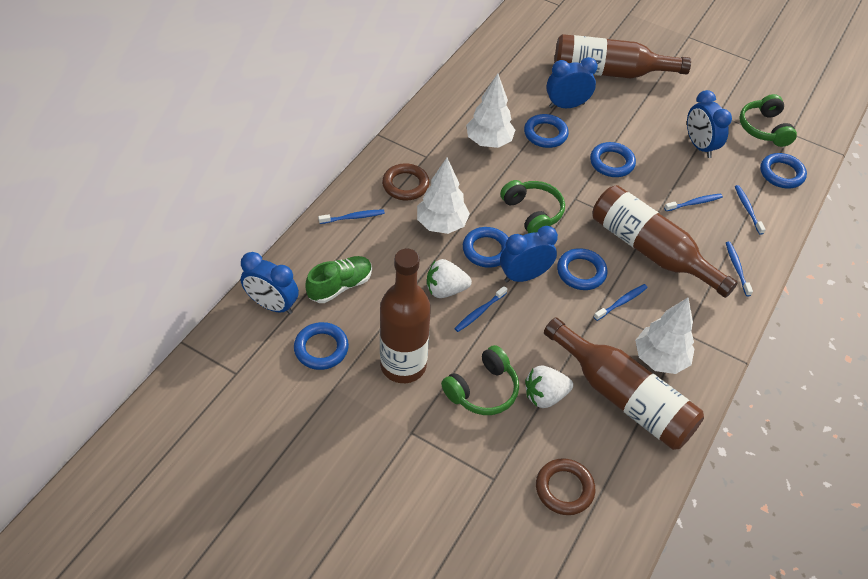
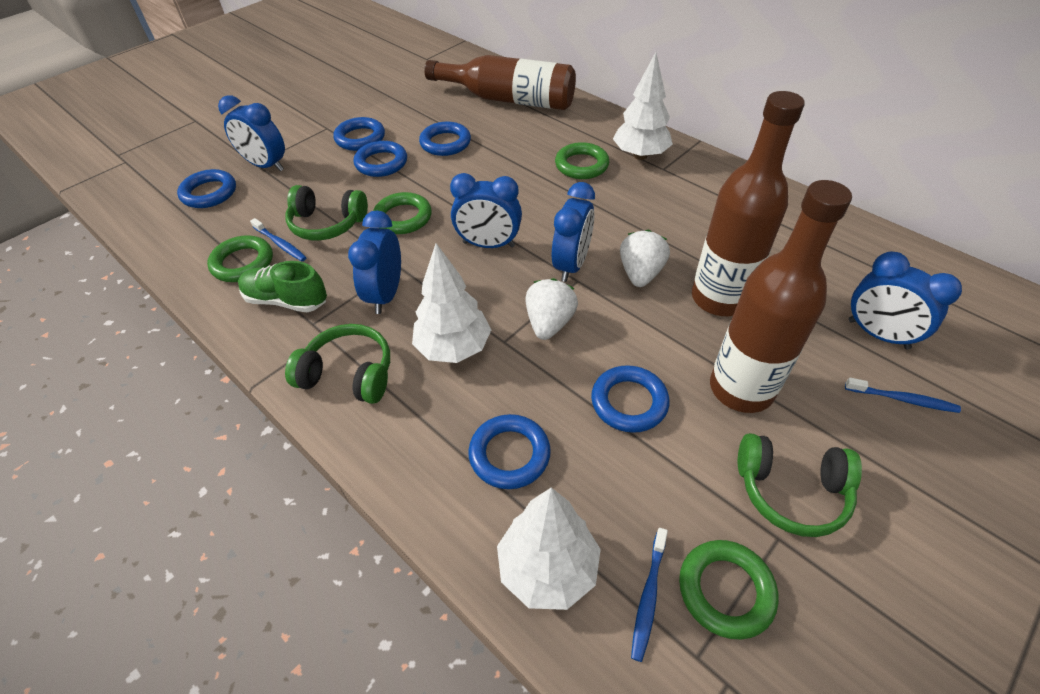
blue clock: 4 -> 5
blue toothbrush: 6 -> 3
brown bottle: 4 -> 3
brown ring: 2 -> 0
green ring: 0 -> 4

